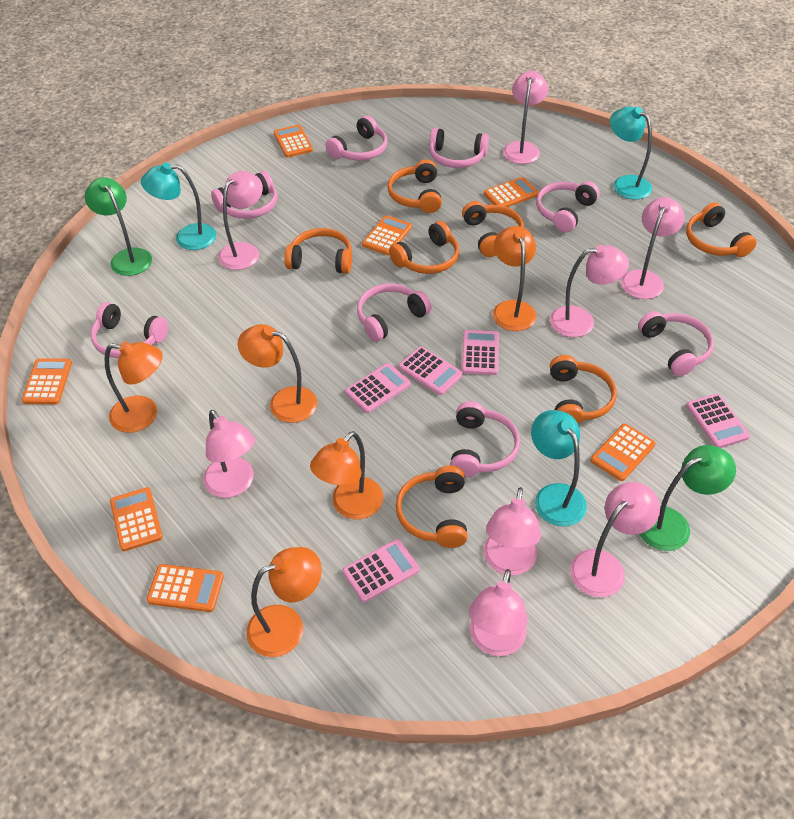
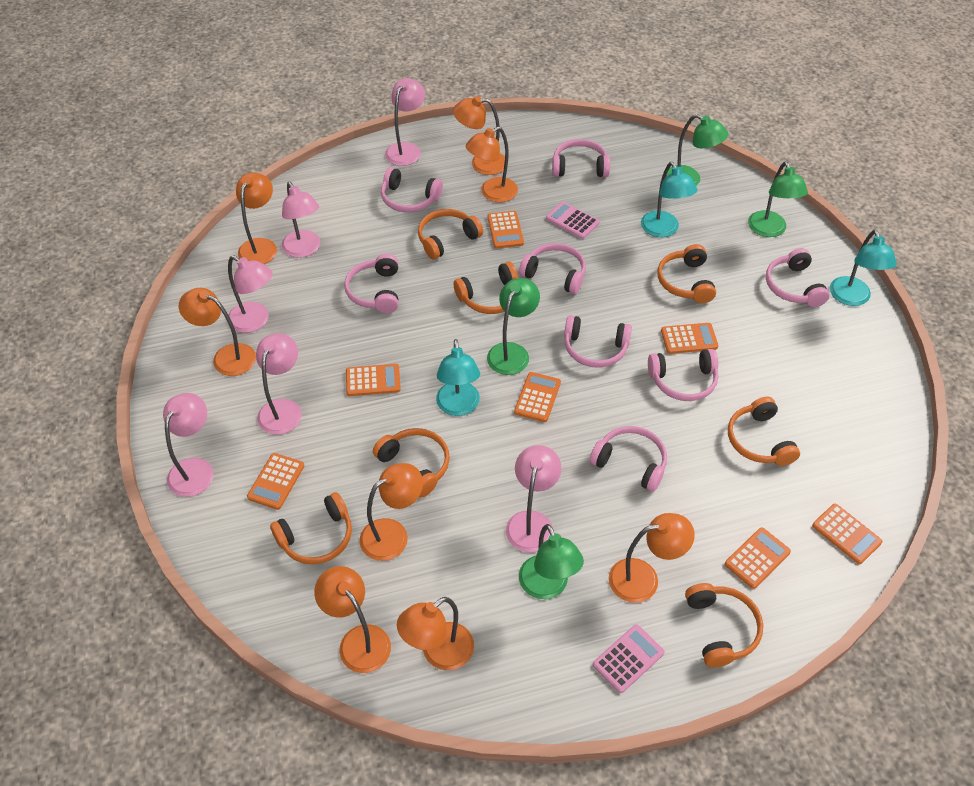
green lamp: 2 -> 4
orange lamp: 5 -> 8
pink calculator: 5 -> 2
pink lamp: 8 -> 6

